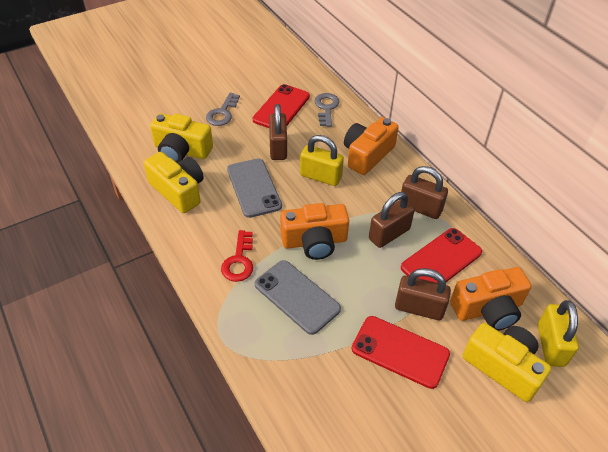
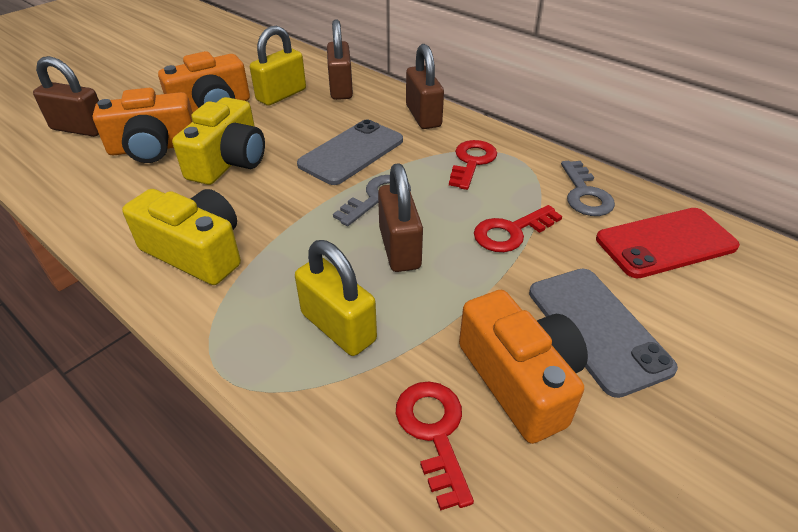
red key: 1 -> 3
red phone: 3 -> 1
yellow camera: 3 -> 2

